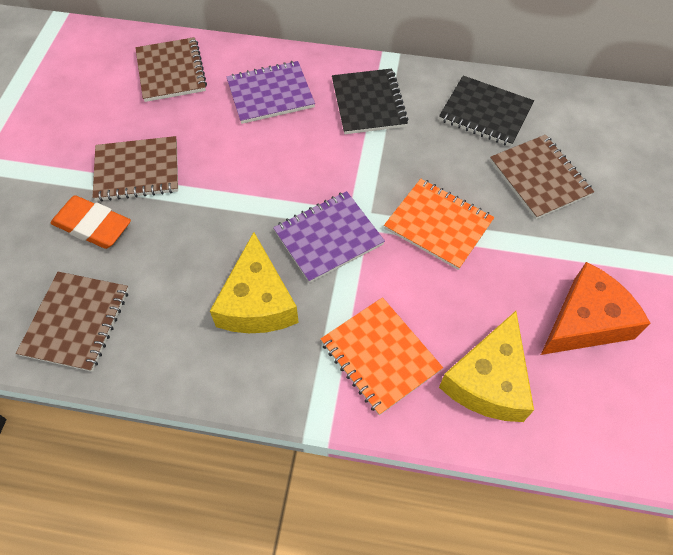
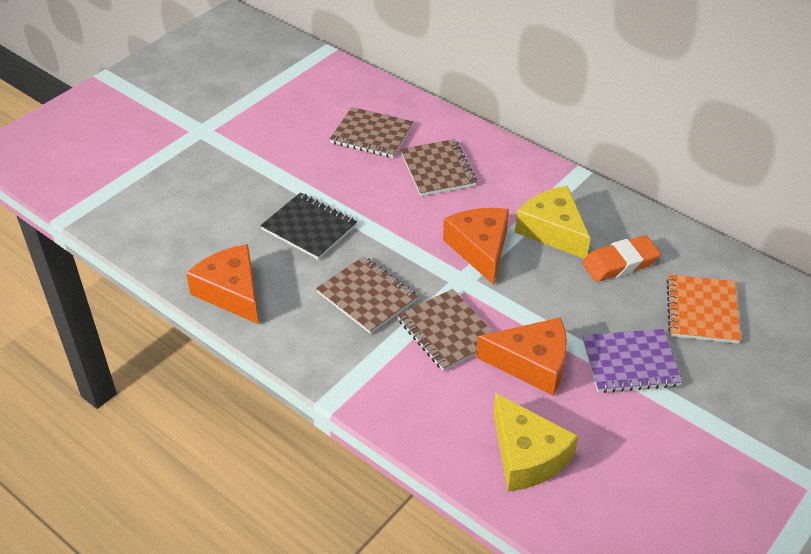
black notebook: 2 -> 1
orange cheese: 1 -> 3
orange notebook: 2 -> 1
purple notebook: 2 -> 1

